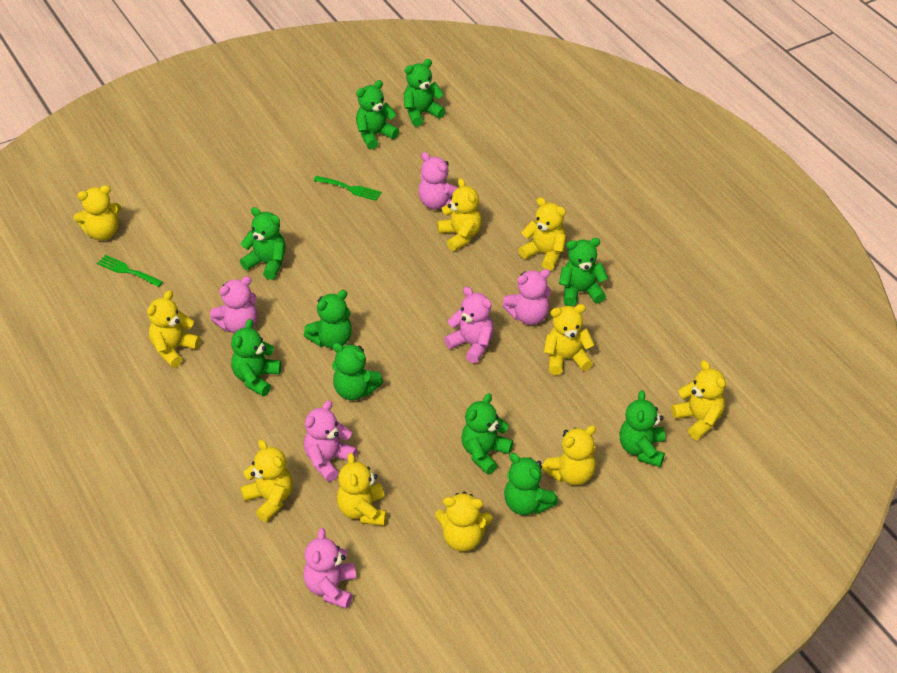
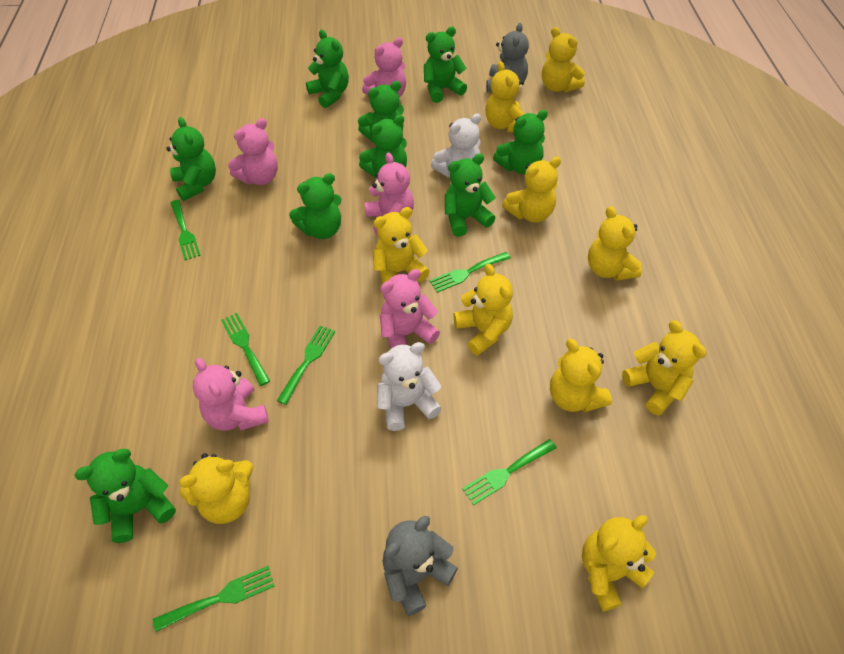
green fork: 2 -> 6
green teddy bear: 10 -> 9
grey teddy bear: 0 -> 2
pink teddy bear: 6 -> 5
white teddy bear: 0 -> 2

